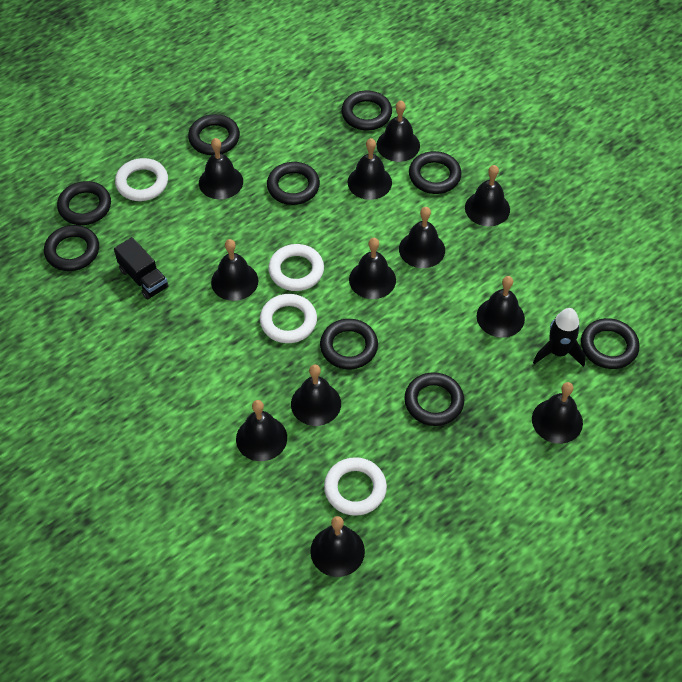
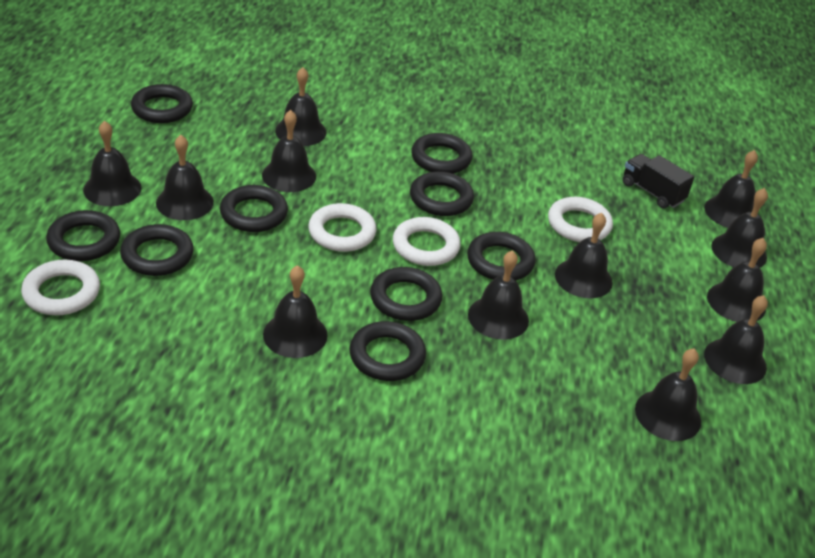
black rocket: 1 -> 0

